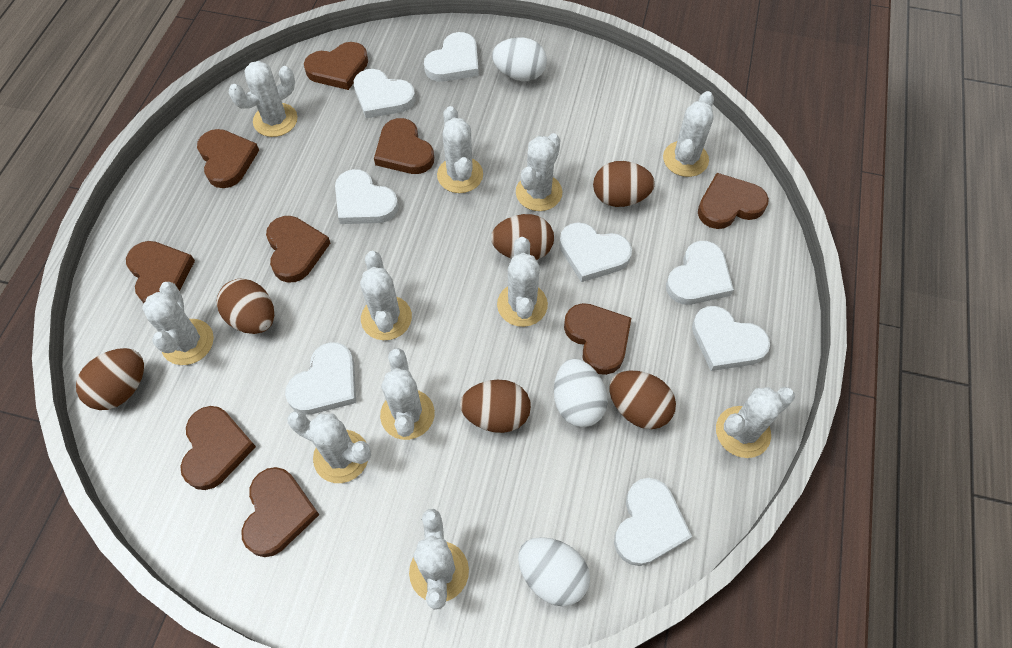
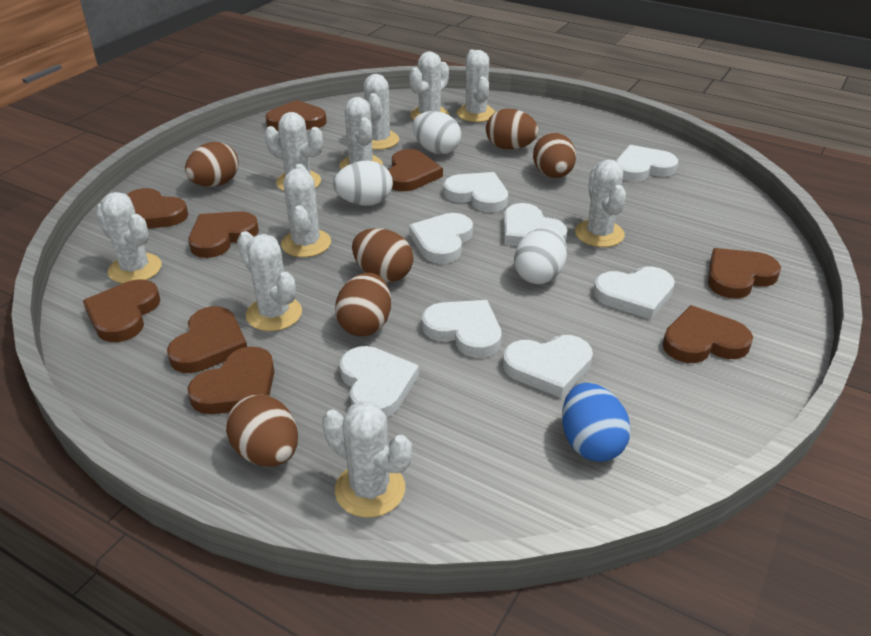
blue egg: 0 -> 1
white cactus: 11 -> 10

